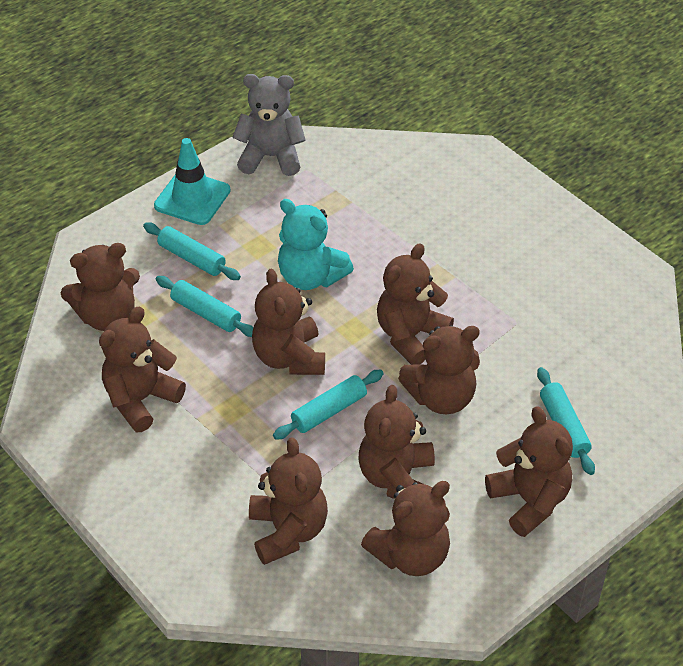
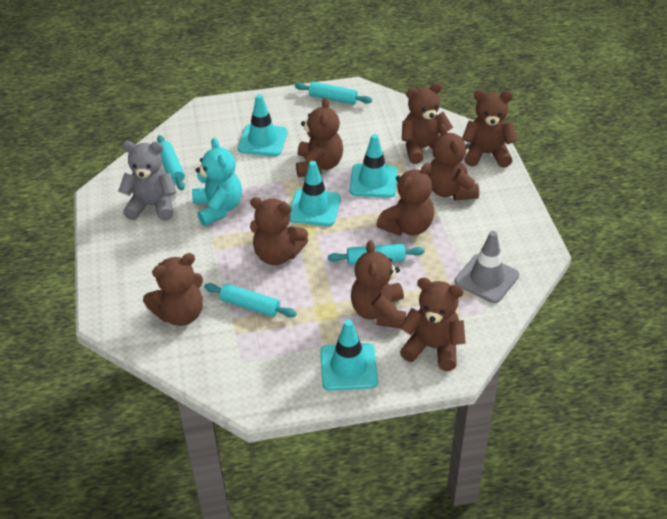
grey traffic cone: 0 -> 1
turquoise traffic cone: 1 -> 4

